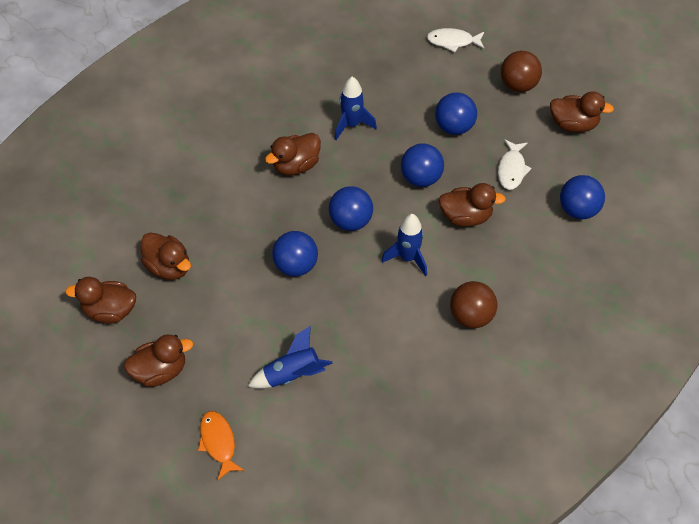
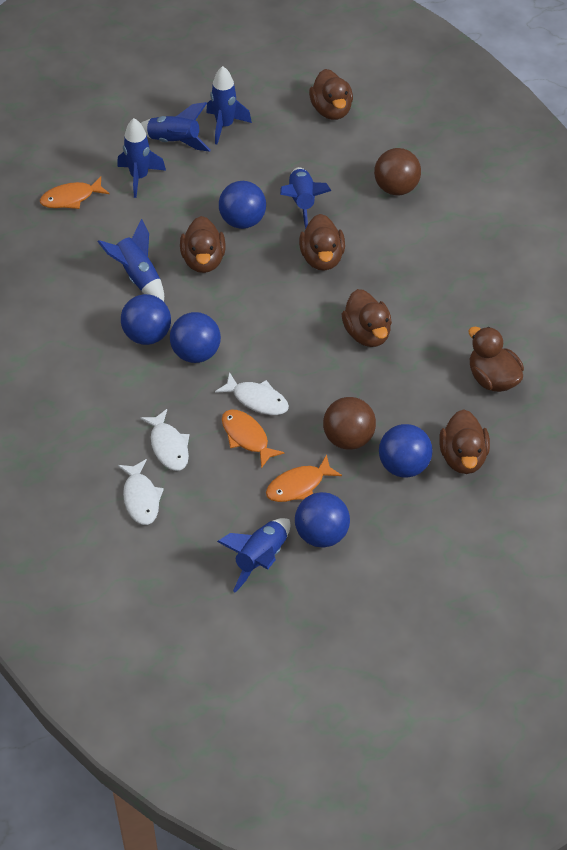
blue rocket: 3 -> 6
orange fish: 1 -> 3
white fish: 2 -> 3

